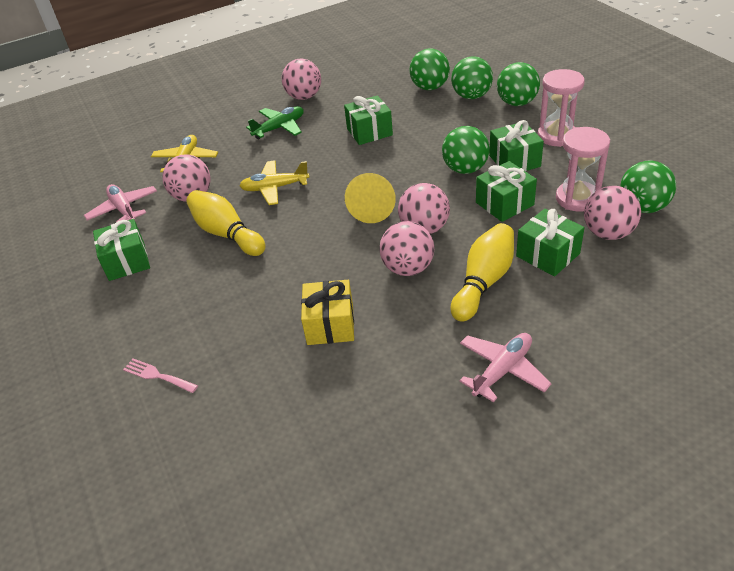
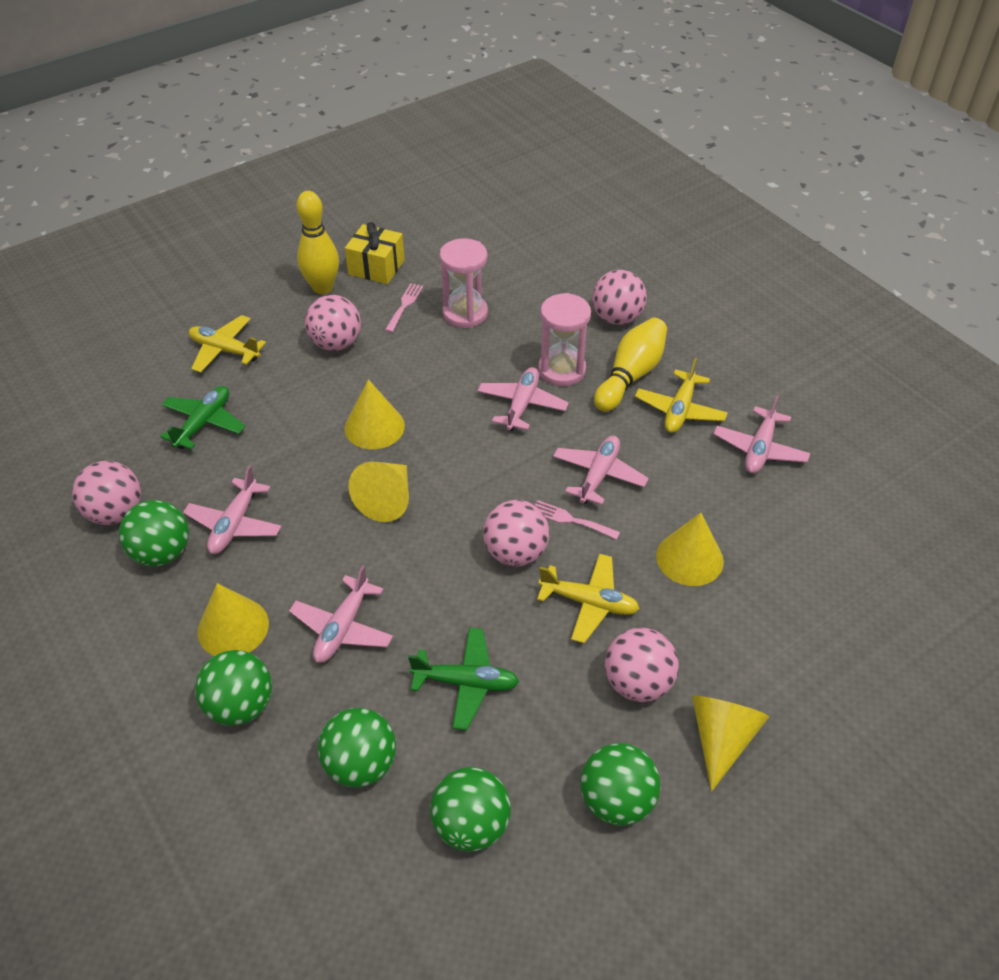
green gift: 5 -> 0
green plane: 1 -> 2
pink fork: 1 -> 2
pink plane: 2 -> 5
yellow cone: 1 -> 5
yellow plane: 2 -> 3

